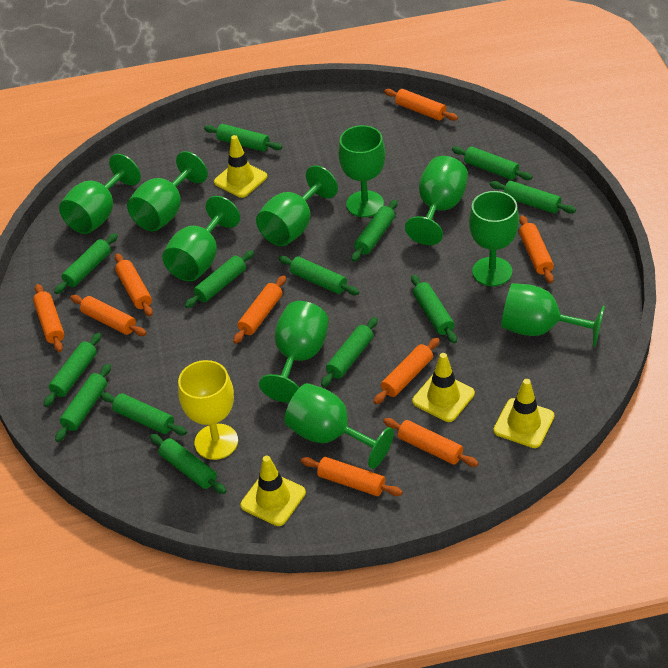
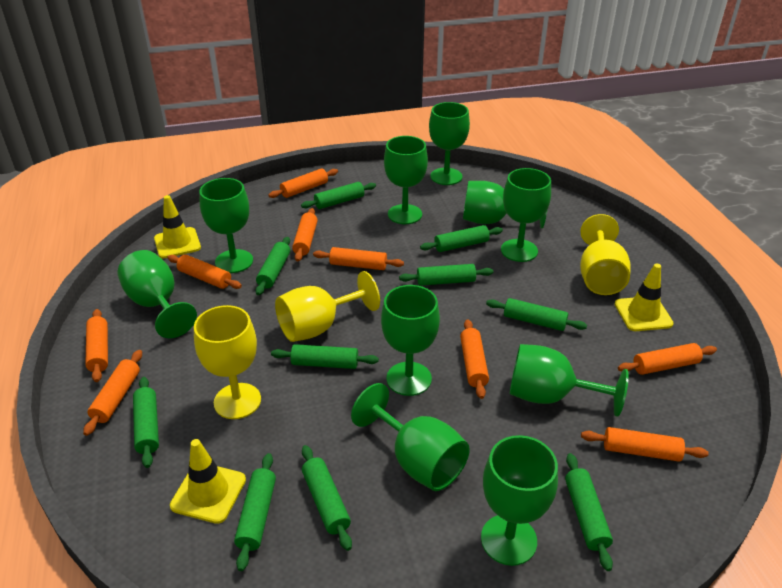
green rolling pin: 13 -> 10
yellow goblet: 1 -> 3
yellow traffic cone: 4 -> 3

